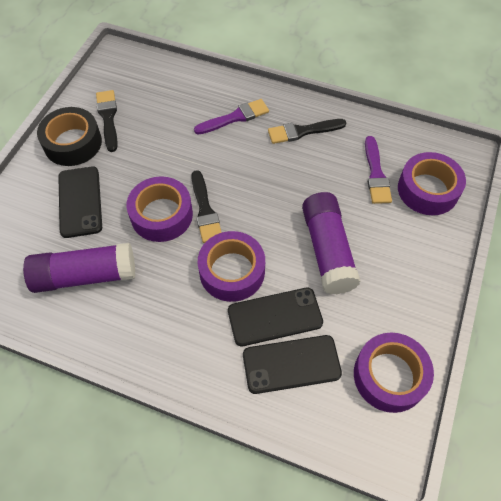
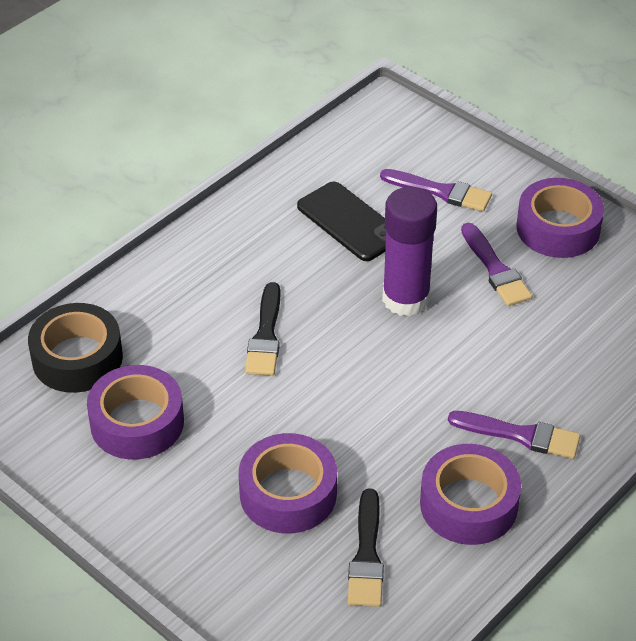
black brush: 3 -> 2
black phone: 3 -> 1
purple brush: 2 -> 3
purple glue stick: 2 -> 1

